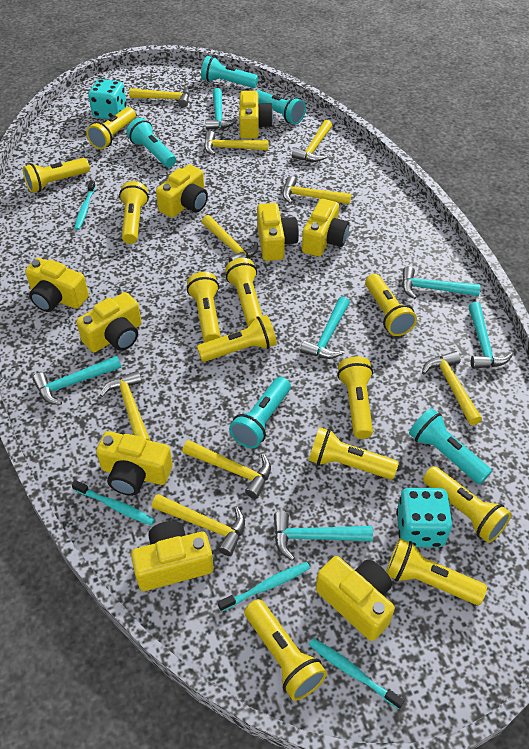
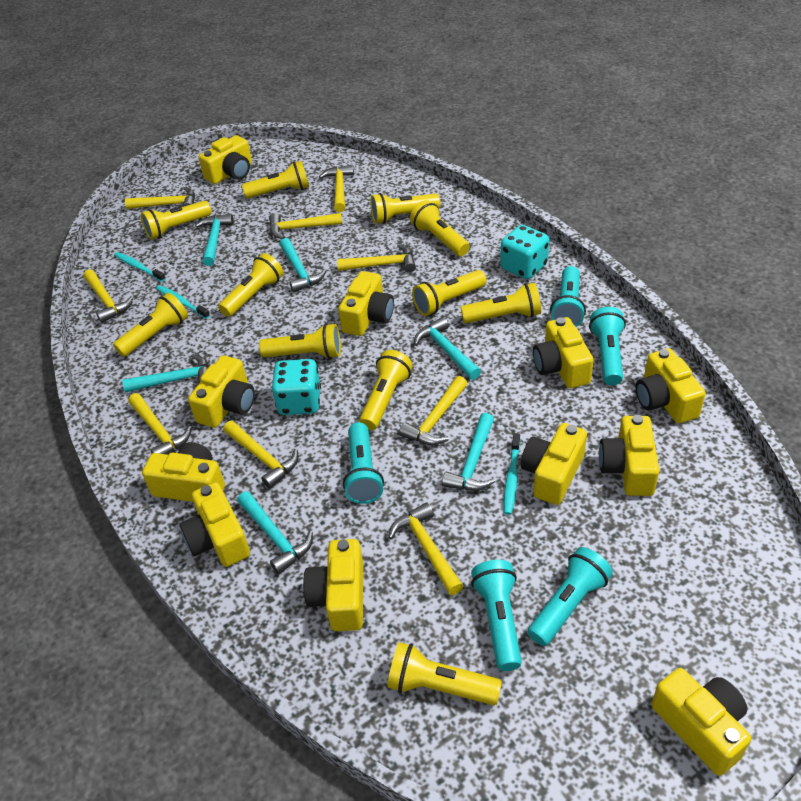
turquoise toothbrush: 4 -> 3
yellow camera: 9 -> 11
yellow flashlight: 12 -> 11

